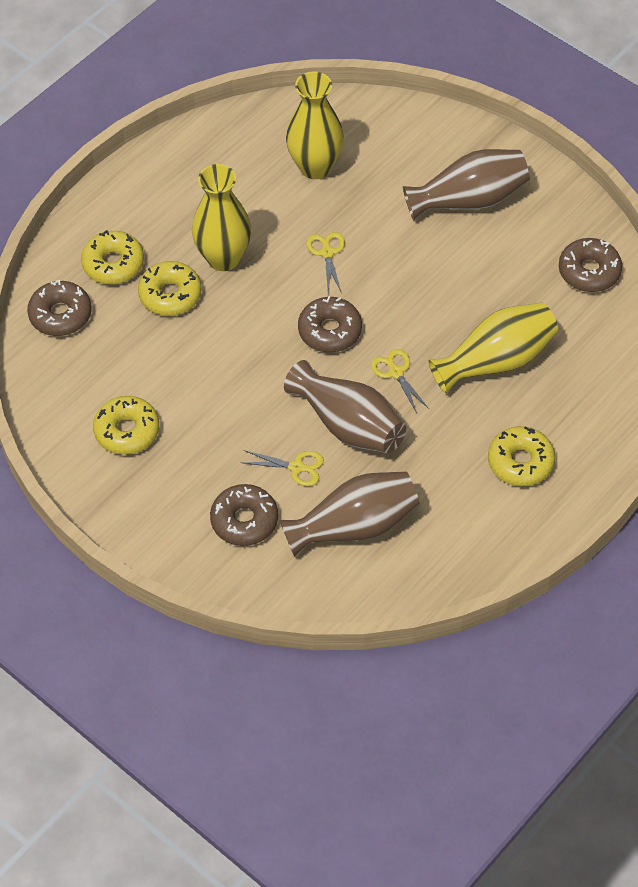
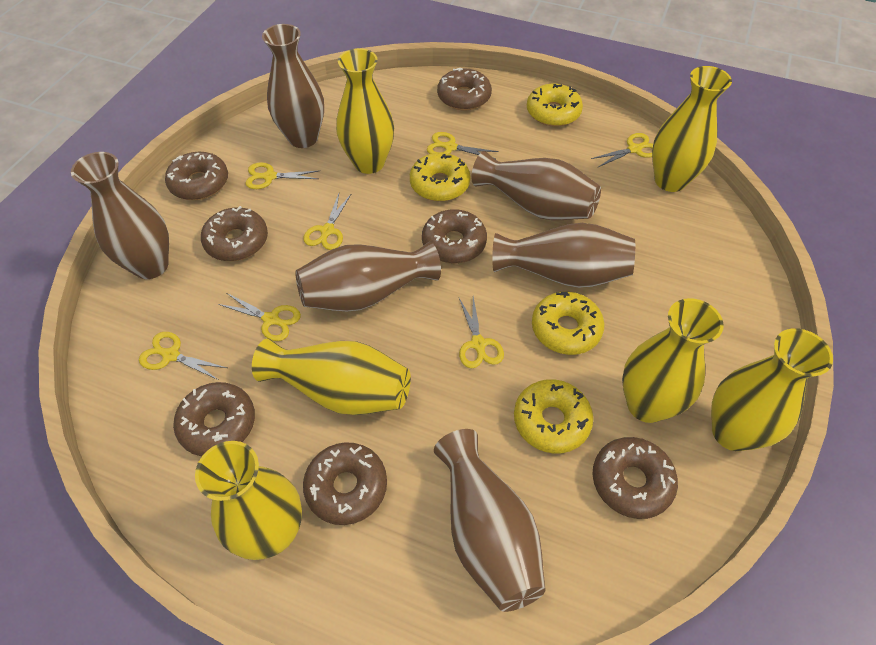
brown donut: 4 -> 7
brown vase: 3 -> 6
yellow scissors: 3 -> 7
yellow vase: 3 -> 6

